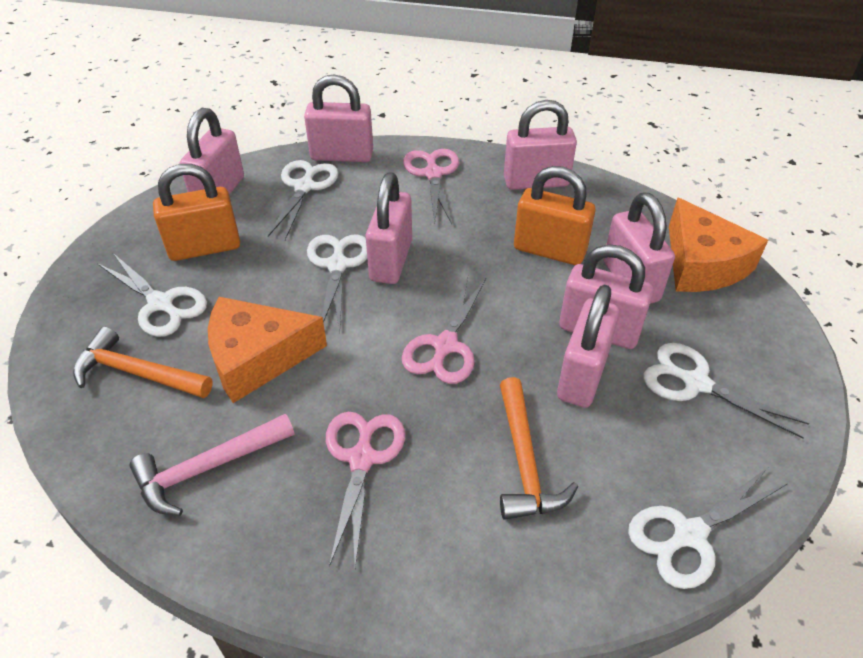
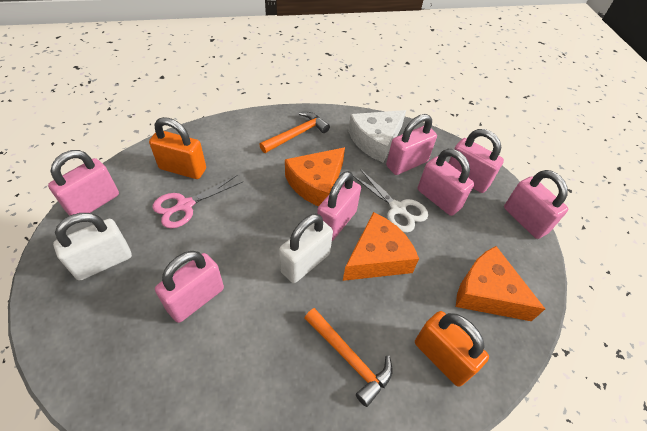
orange cheese: 2 -> 3
pink hammer: 1 -> 0
pink scissors: 3 -> 1
white cheese: 0 -> 1
white padlock: 0 -> 2
white scissors: 5 -> 1

